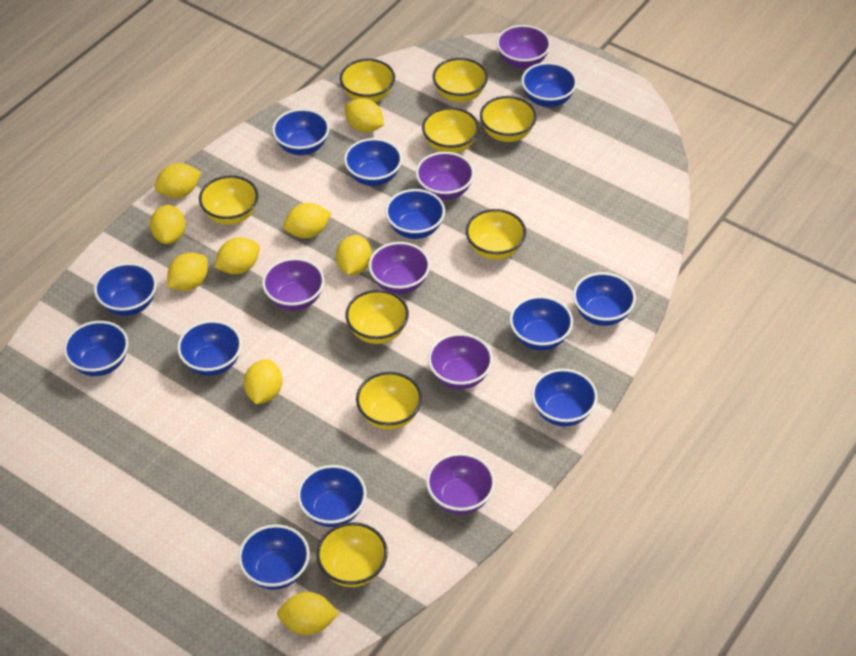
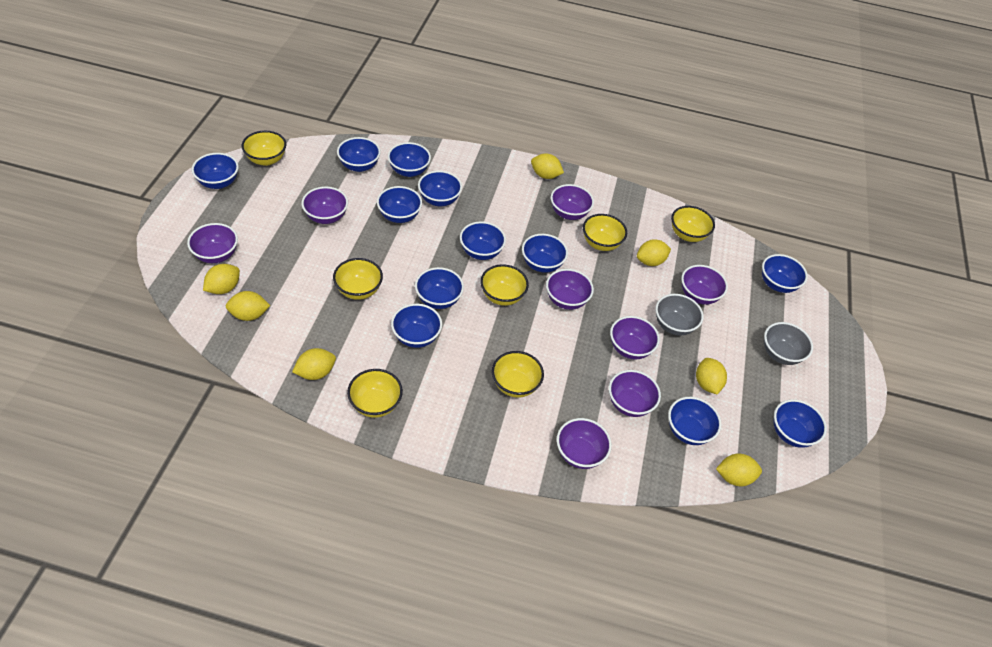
grey bowl: 0 -> 2
purple bowl: 6 -> 8
yellow bowl: 9 -> 7
yellow lemon: 9 -> 7

